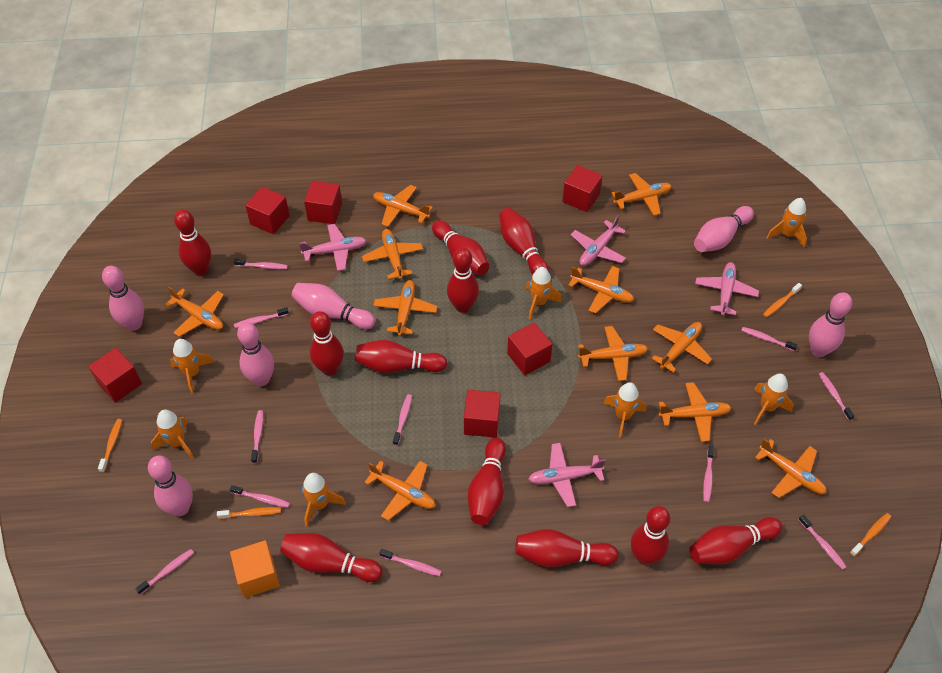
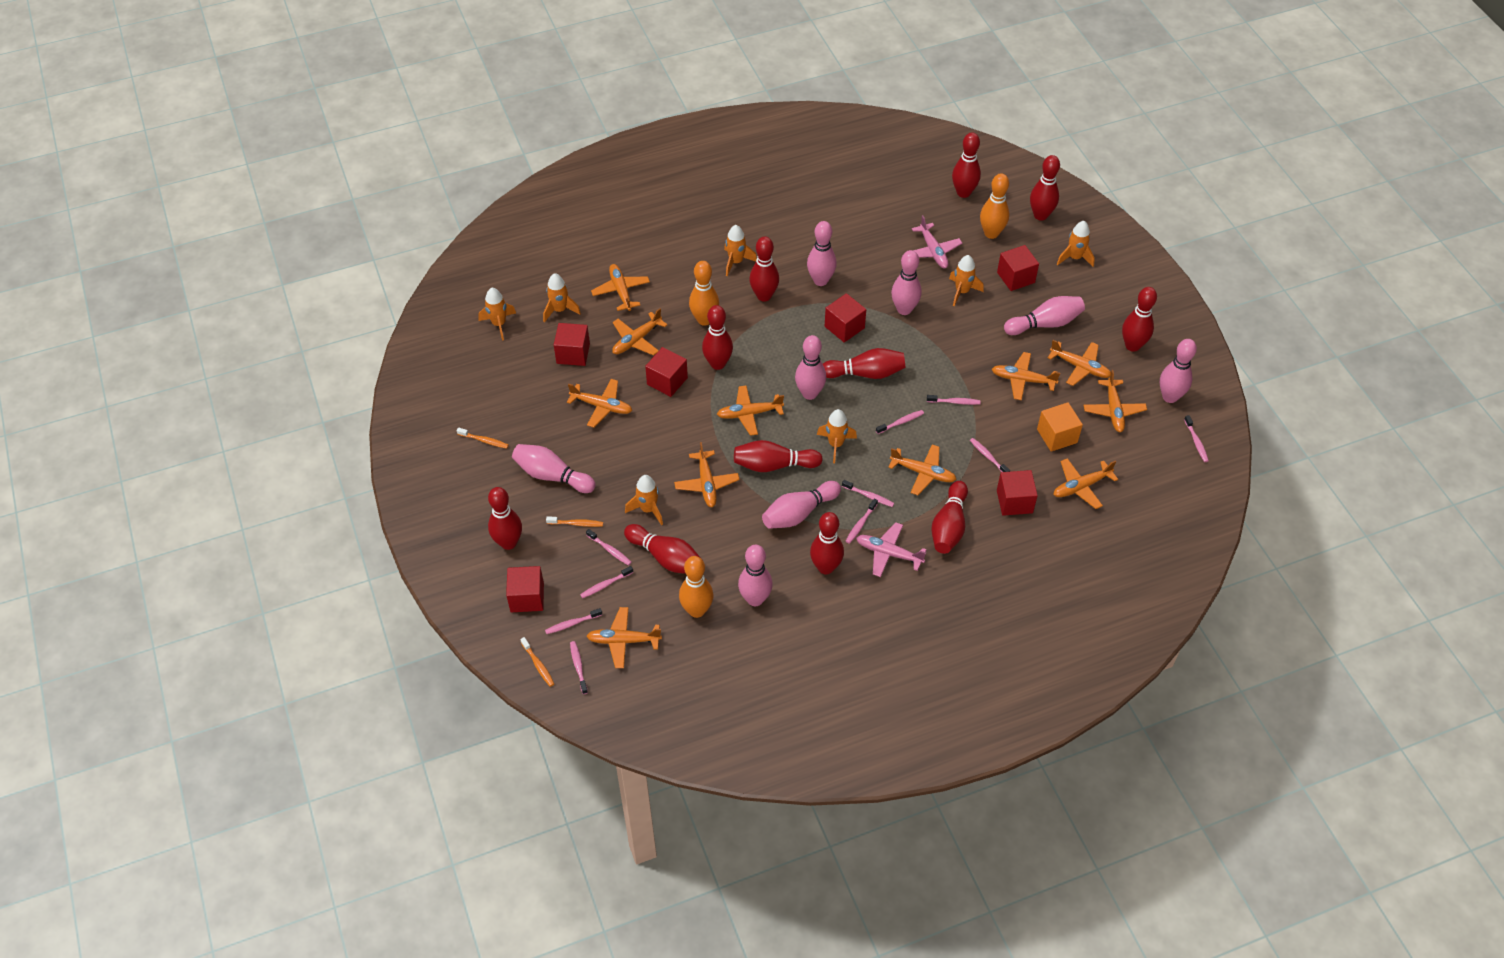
orange bowling pin: 0 -> 3
orange toothbrush: 4 -> 3
pink bowling pin: 6 -> 8
pink plane: 4 -> 2
pink toothbrush: 11 -> 10

